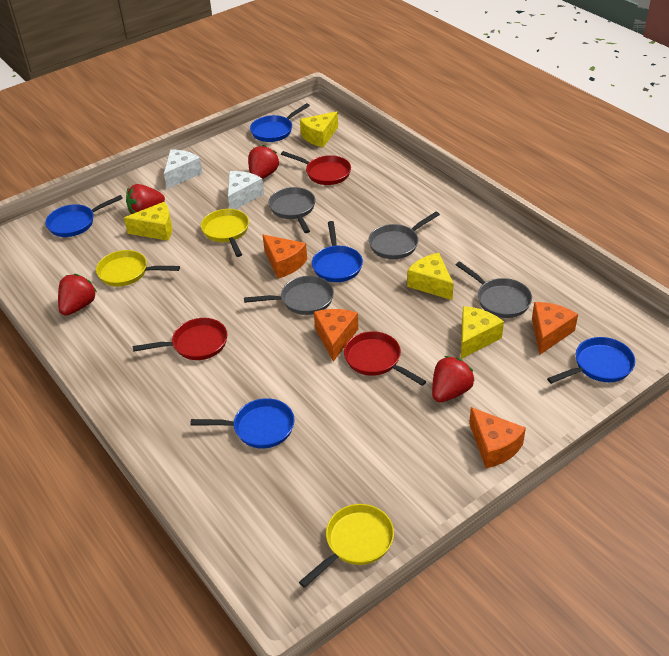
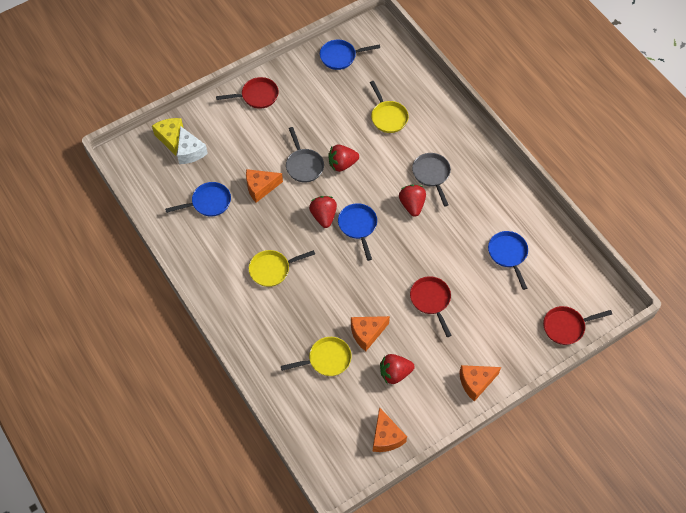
blue pan: 5 -> 4
grey pan: 4 -> 2
white cheese: 2 -> 1
yellow cheese: 4 -> 1

